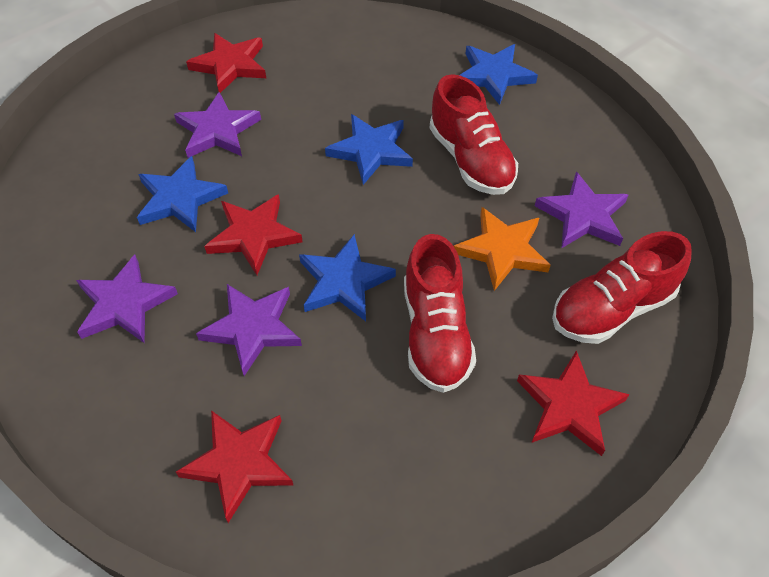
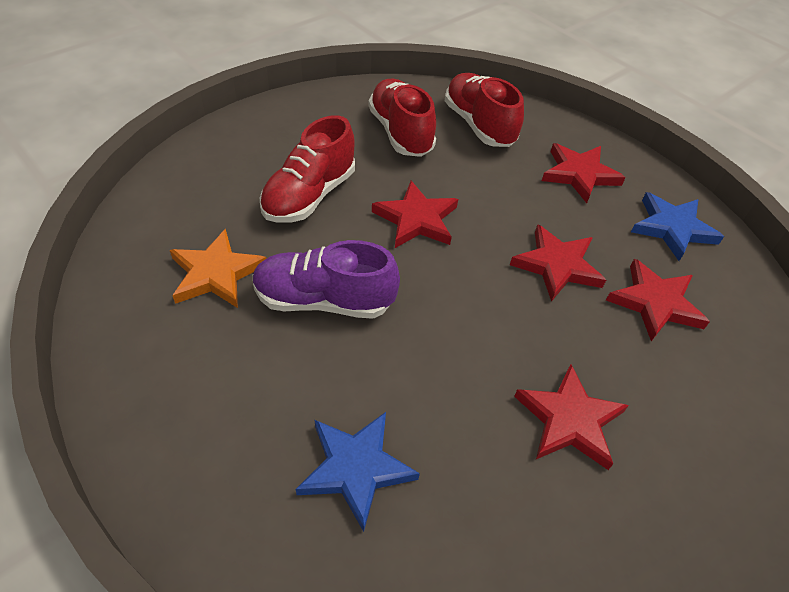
blue star: 4 -> 2
purple shoe: 0 -> 1
purple star: 4 -> 0
red star: 4 -> 5

